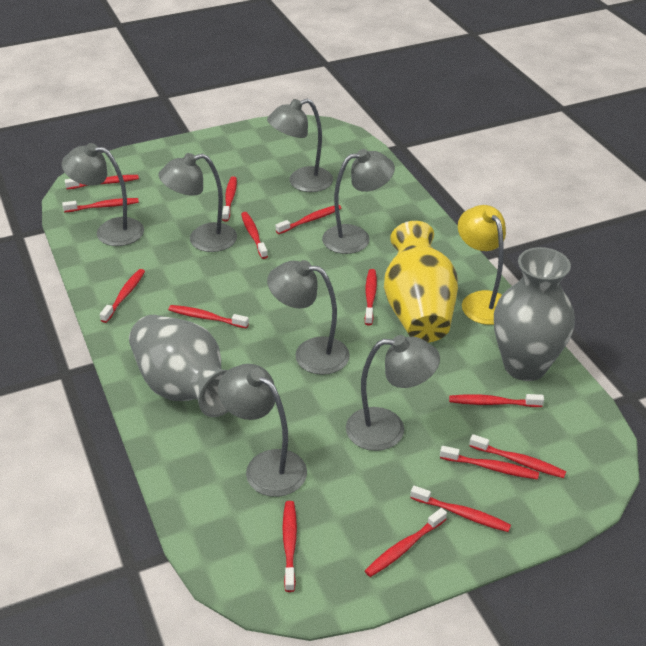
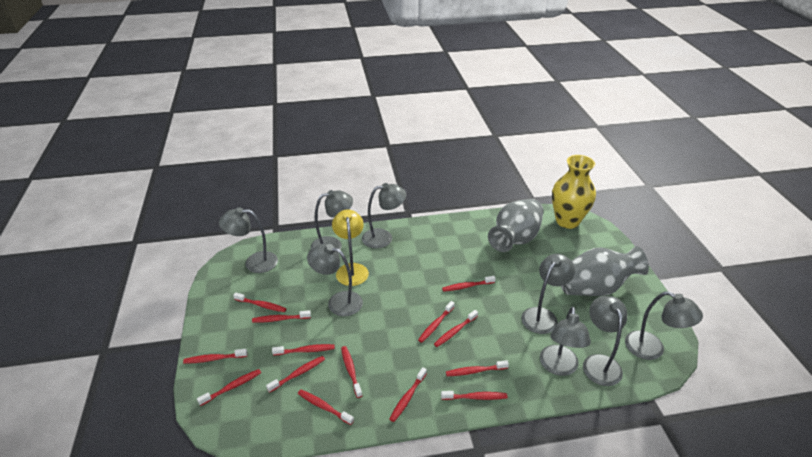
grey lamp: 7 -> 8

